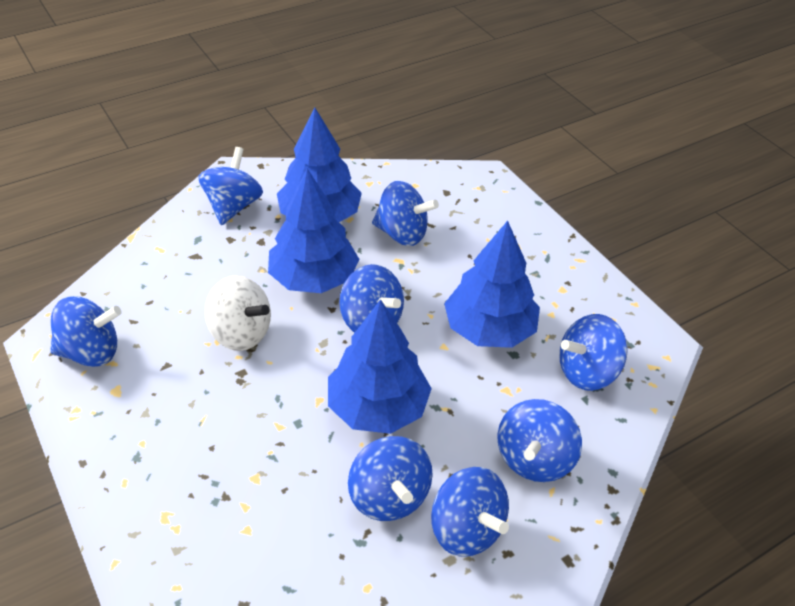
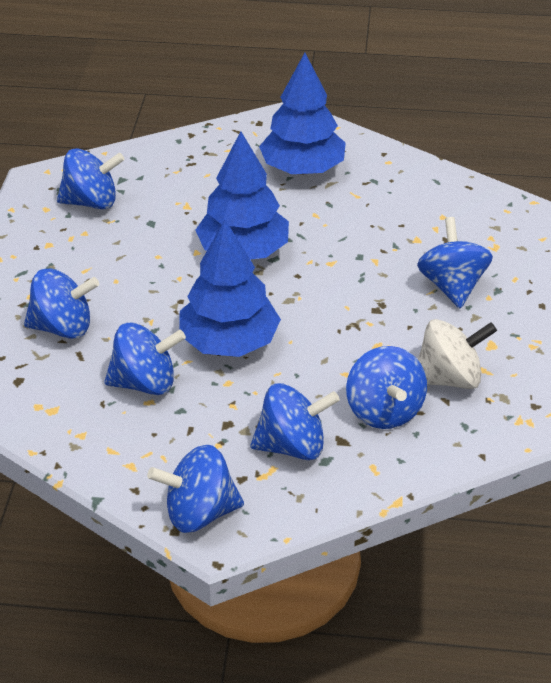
blue spinning top: 8 -> 7
blue tree: 4 -> 3

